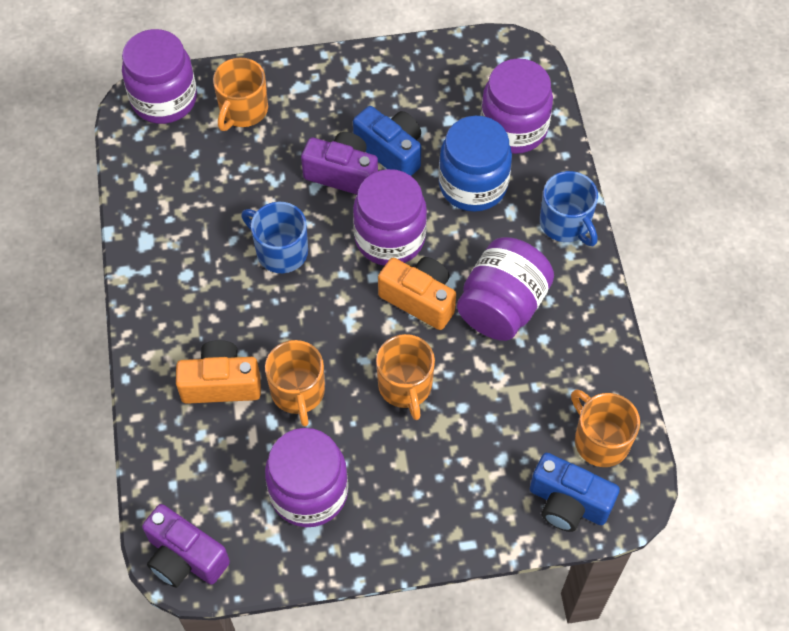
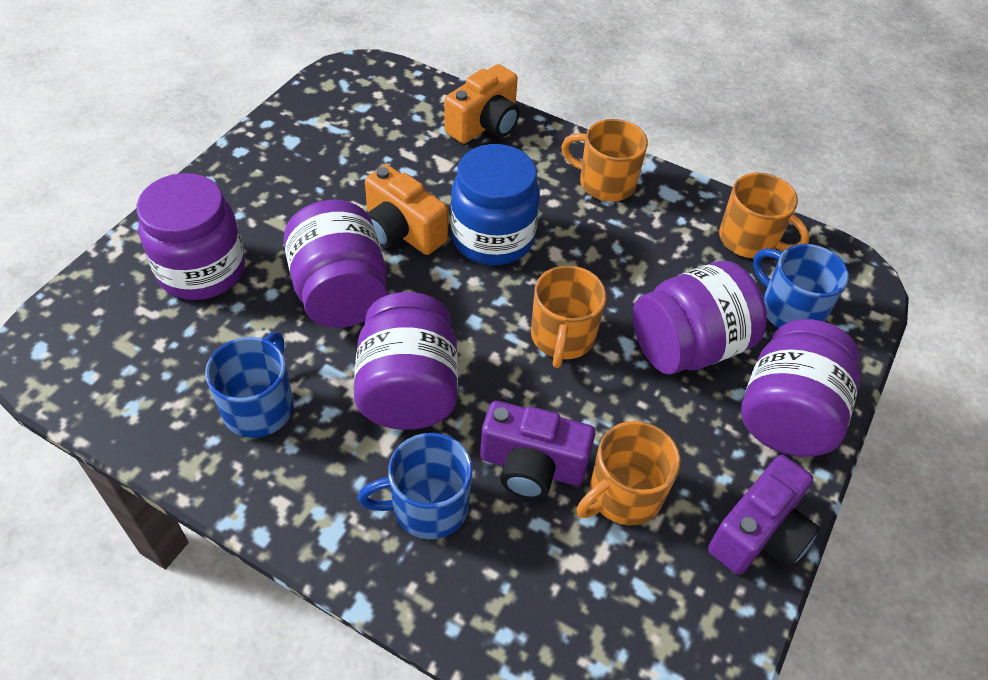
blue camera: 2 -> 0
blue mug: 2 -> 3

